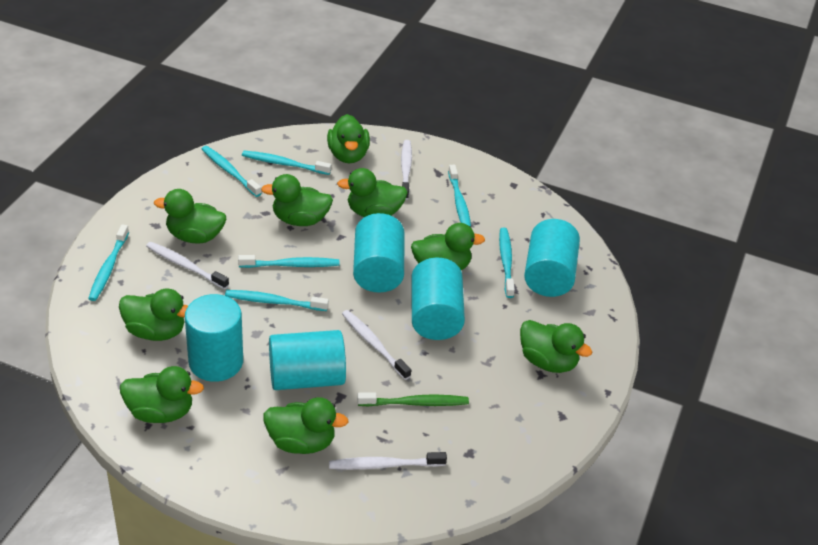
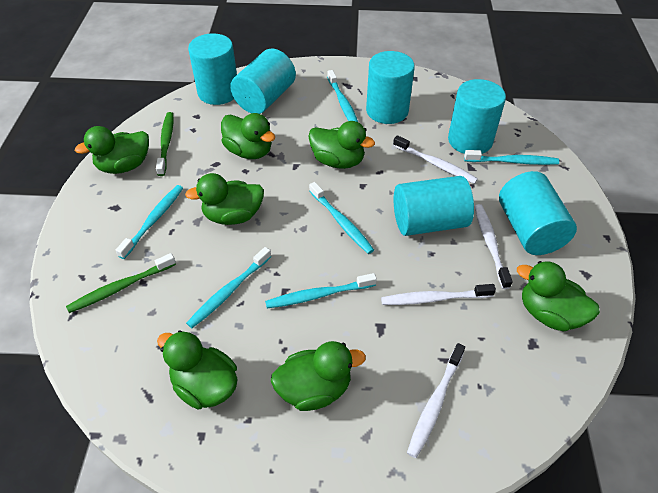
green duck: 9 -> 7
green toothbrush: 1 -> 2
turquoise cylinder: 5 -> 6
turquoise toothbrush: 7 -> 6

